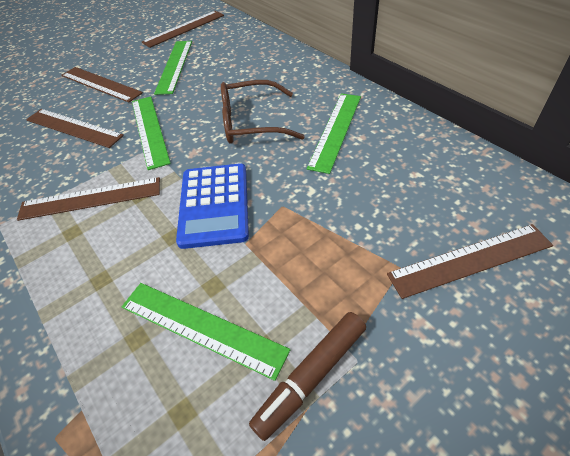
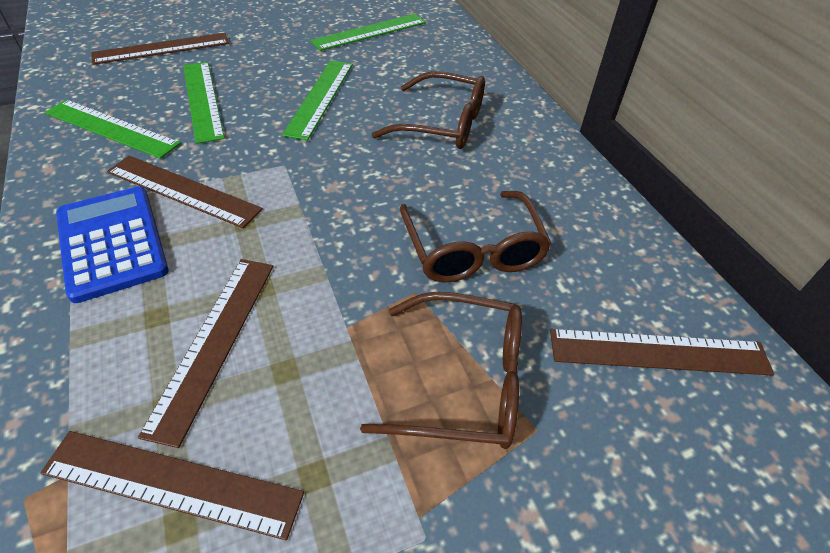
brown glasses: 1 -> 3
brown marker: 1 -> 0

